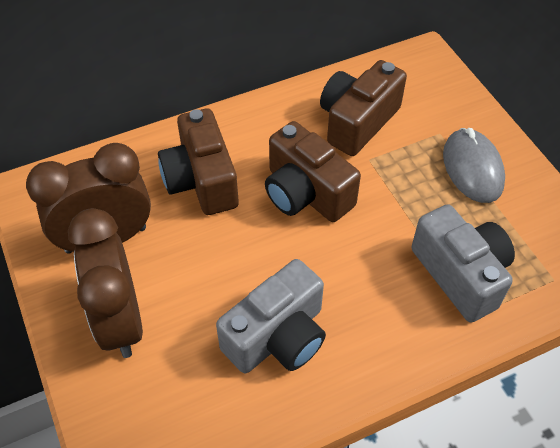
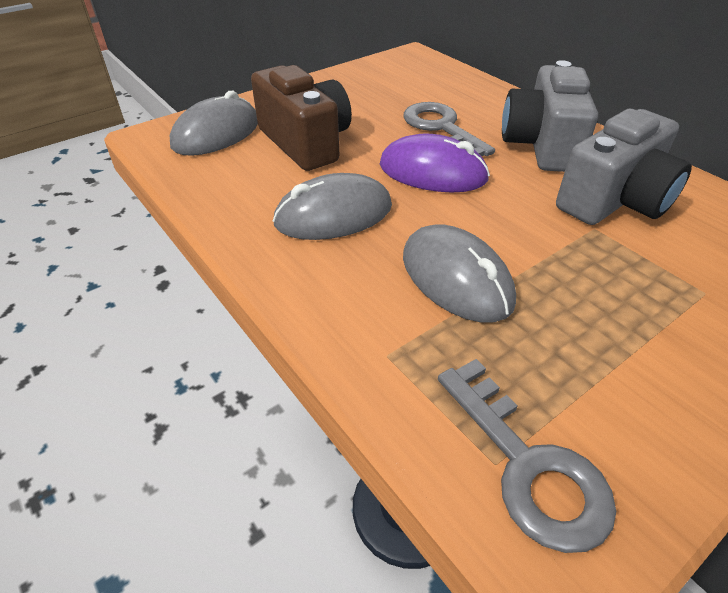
brown camera: 3 -> 1
brown clock: 2 -> 0
grey key: 0 -> 2
grey mouse: 1 -> 3
purple mouse: 0 -> 1

